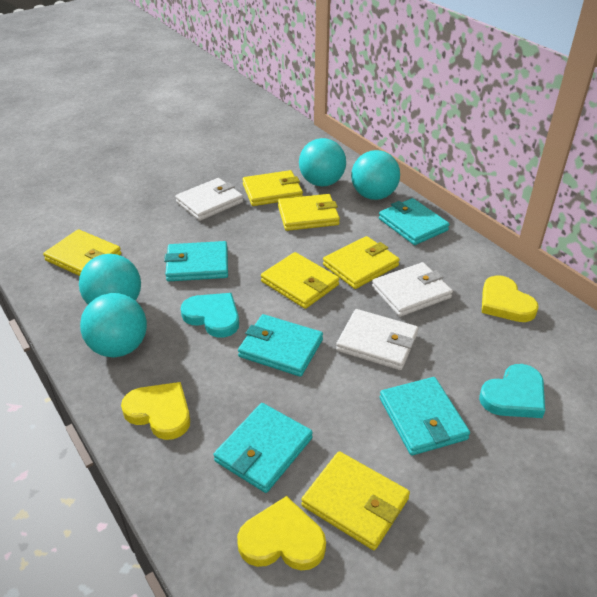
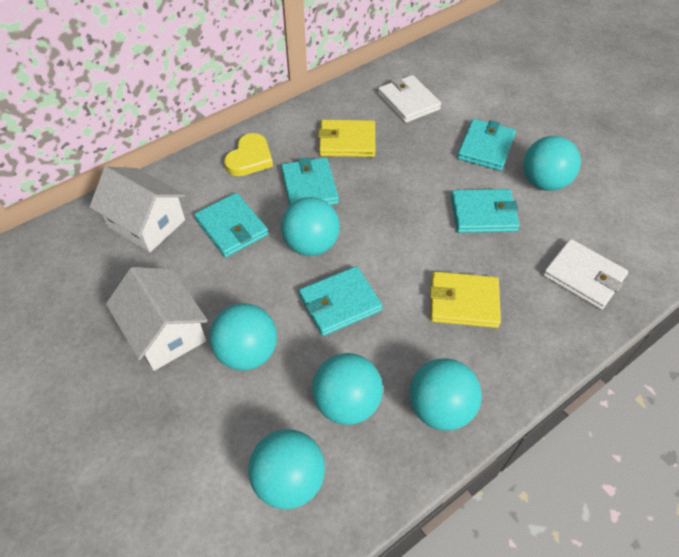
turquoise ball: 4 -> 6
turquoise heart: 2 -> 0
white house: 0 -> 2
white wallet: 3 -> 2
yellow heart: 3 -> 1
yellow wallet: 6 -> 2

